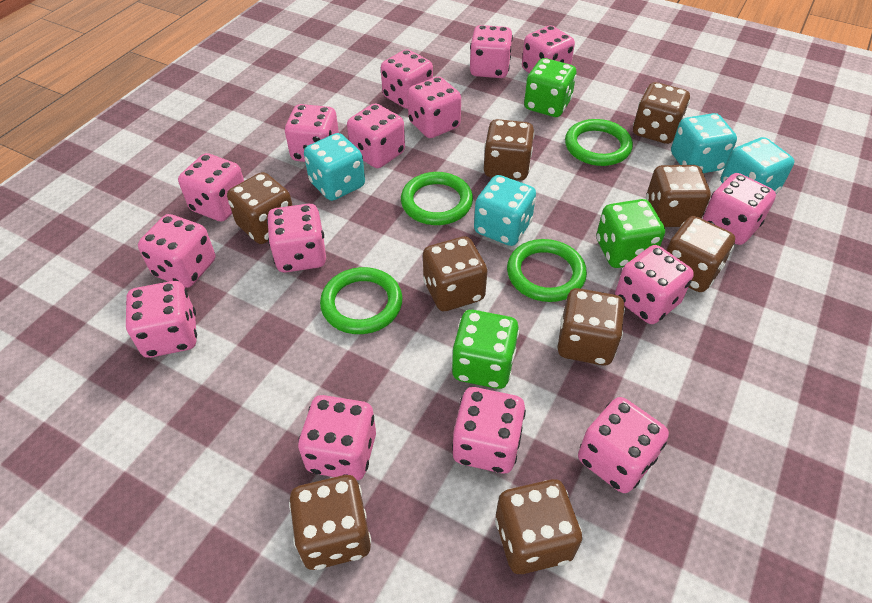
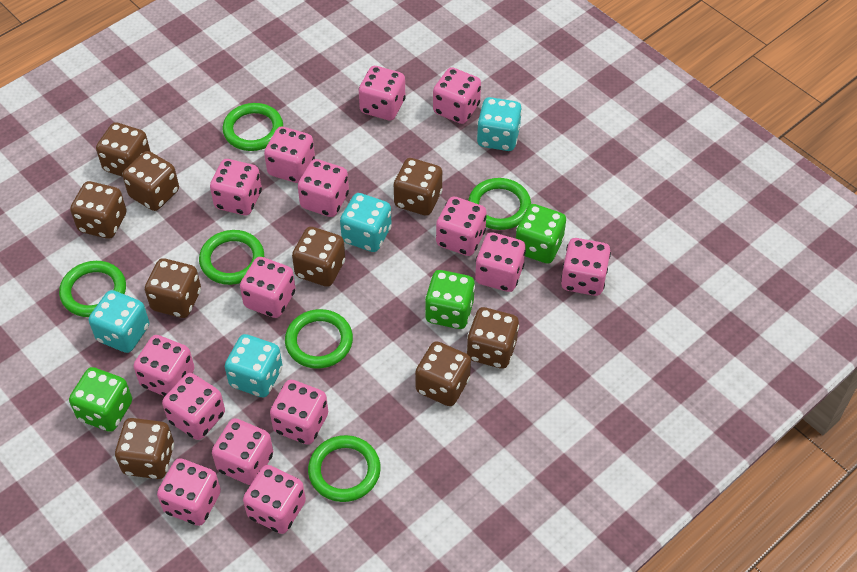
green ring: 4 -> 6

